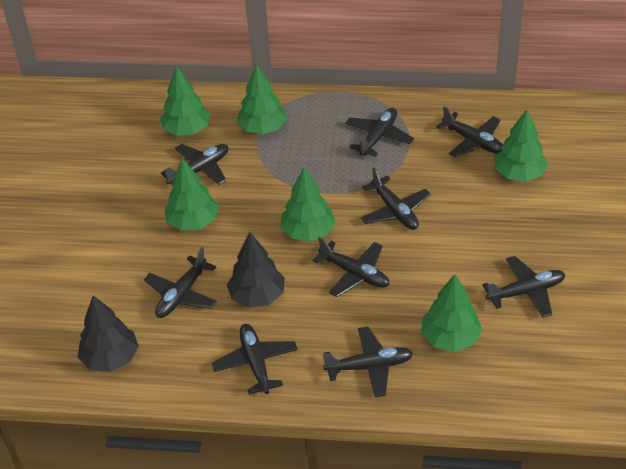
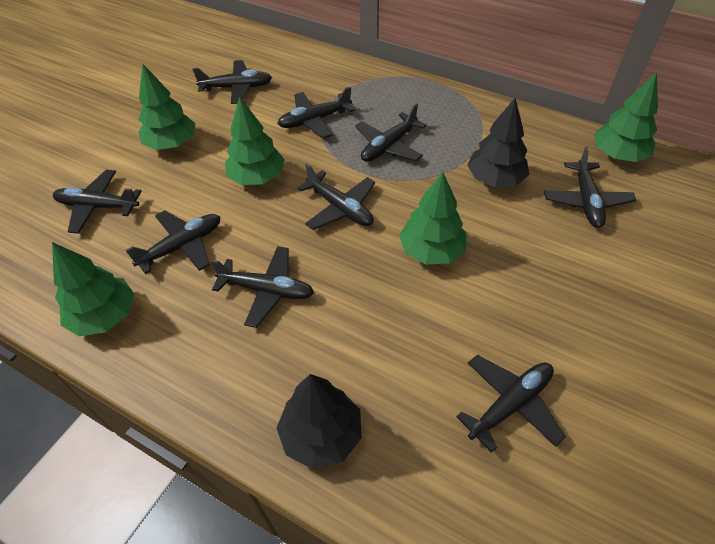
green tree: 6 -> 5

